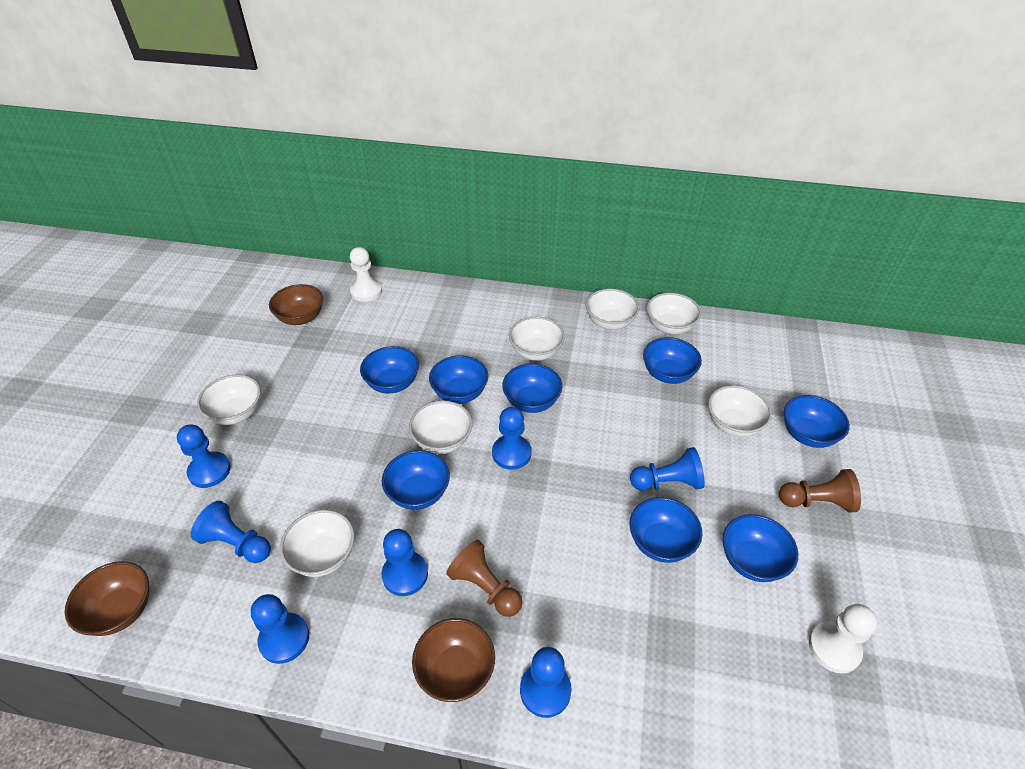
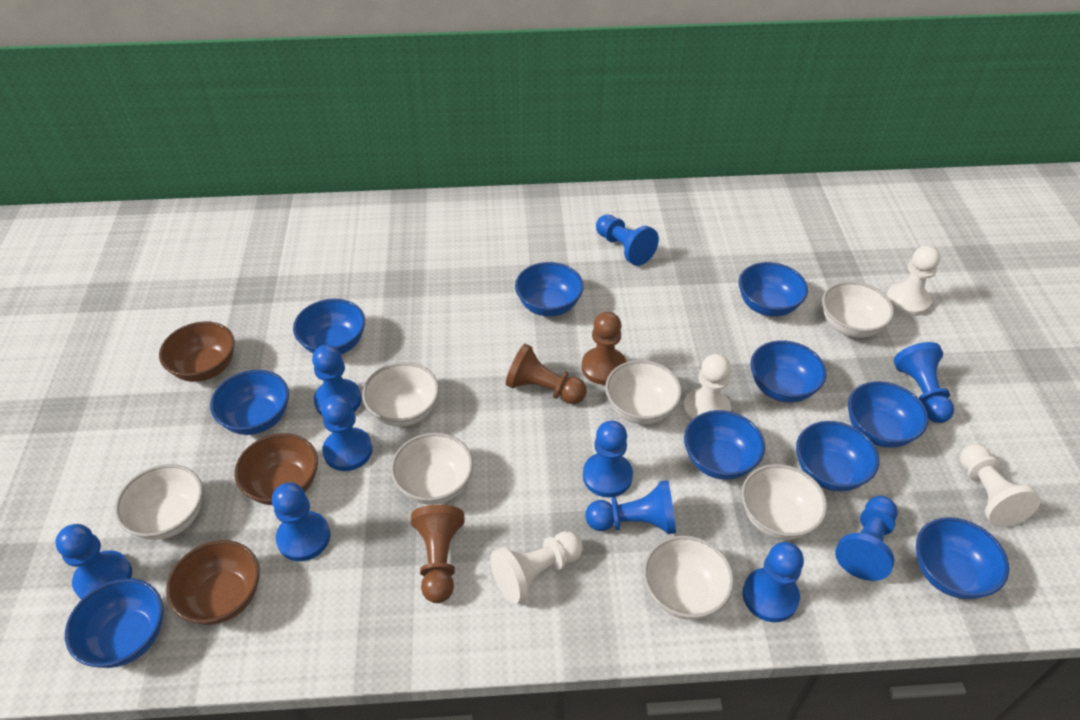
blue bowl: 8 -> 10
blue pawn: 7 -> 10
brown pawn: 2 -> 3
white pawn: 2 -> 4

